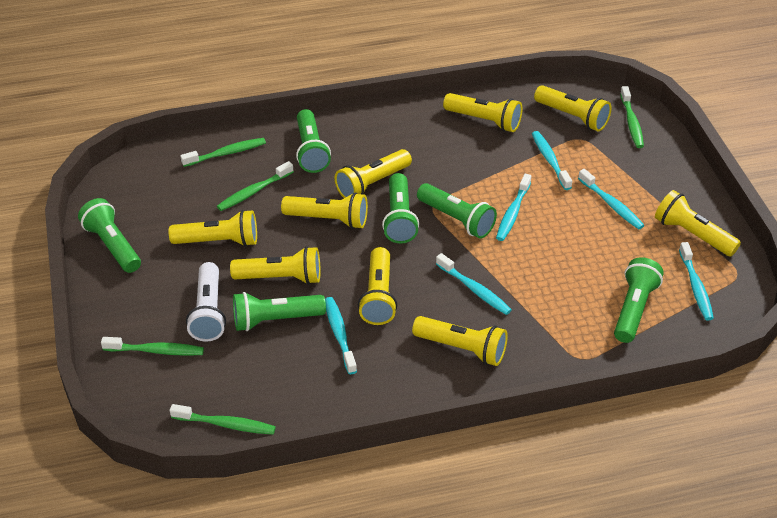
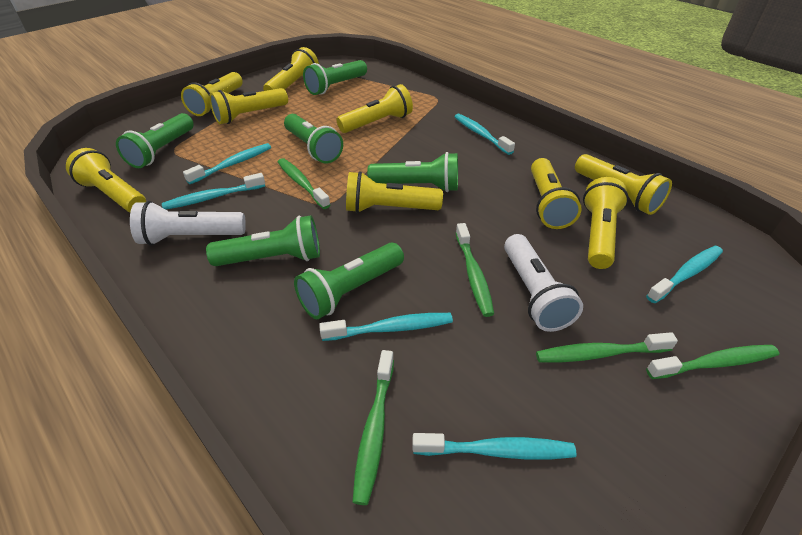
white flashlight: 1 -> 2

